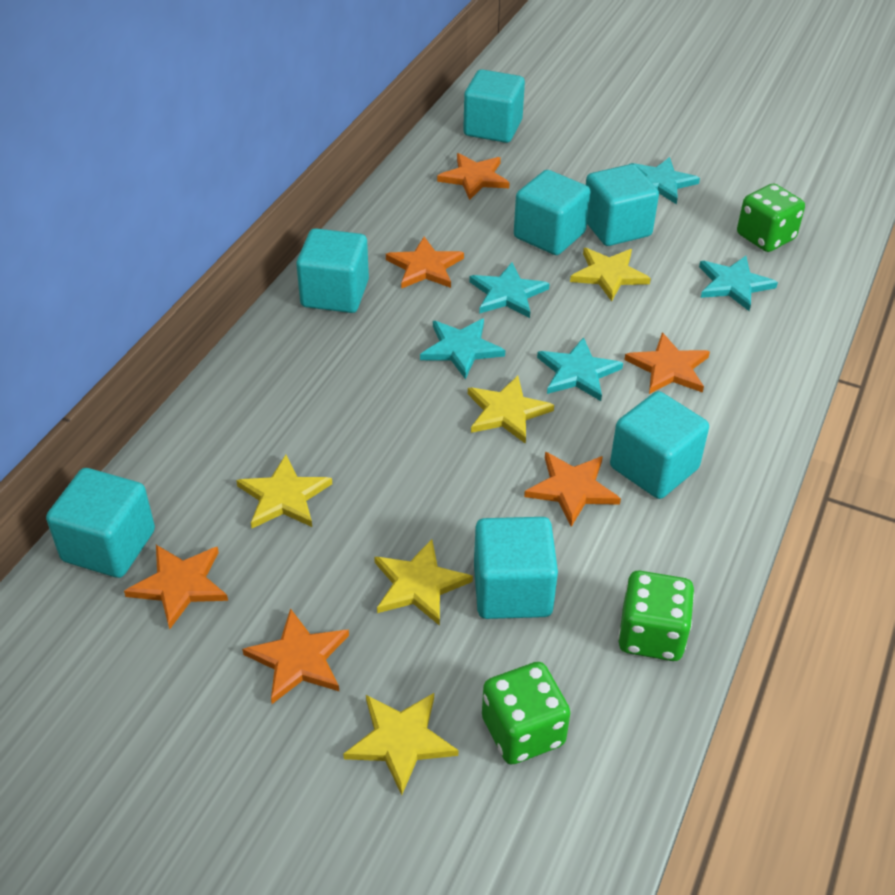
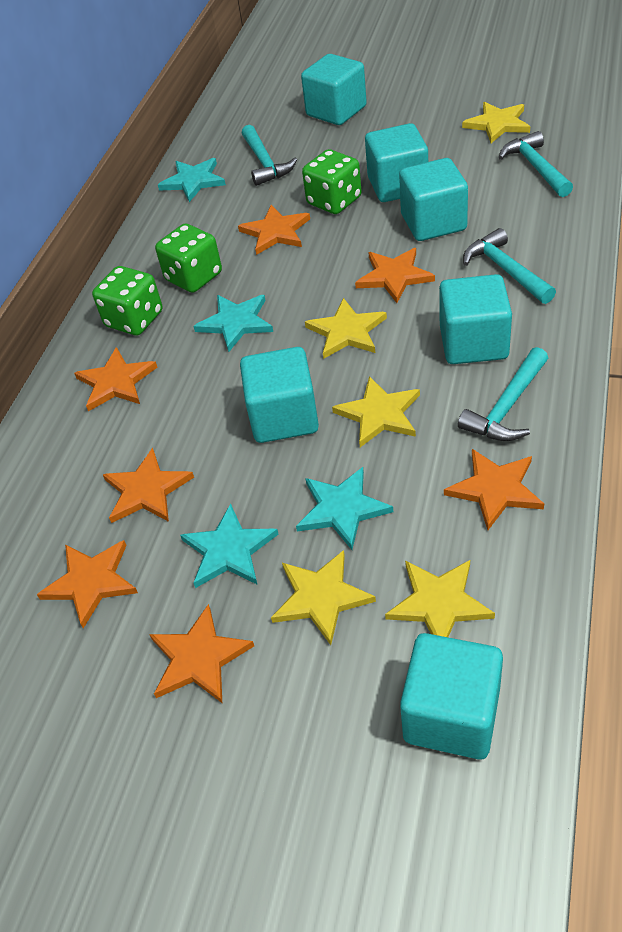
orange star: 6 -> 7
turquoise cube: 7 -> 6
turquoise hammer: 0 -> 4
turquoise star: 5 -> 4

